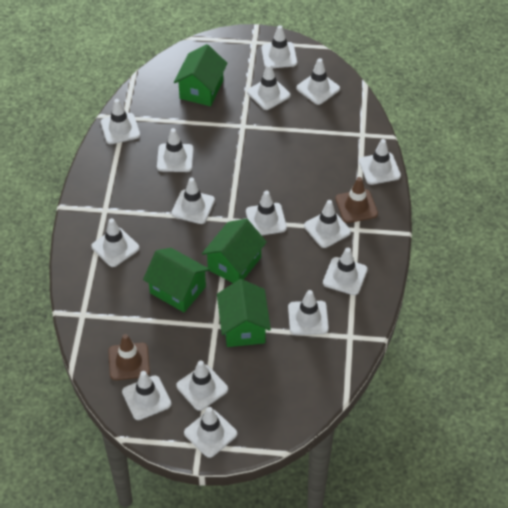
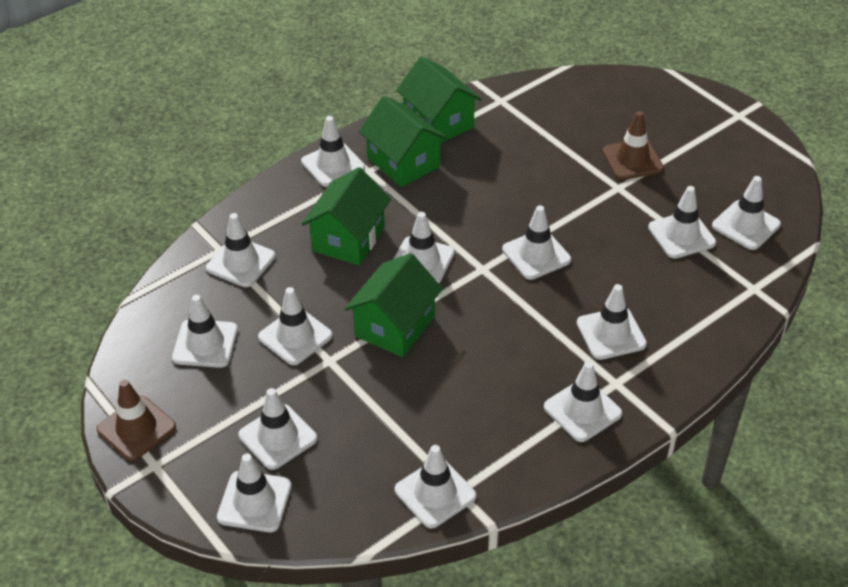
white traffic cone: 15 -> 13

